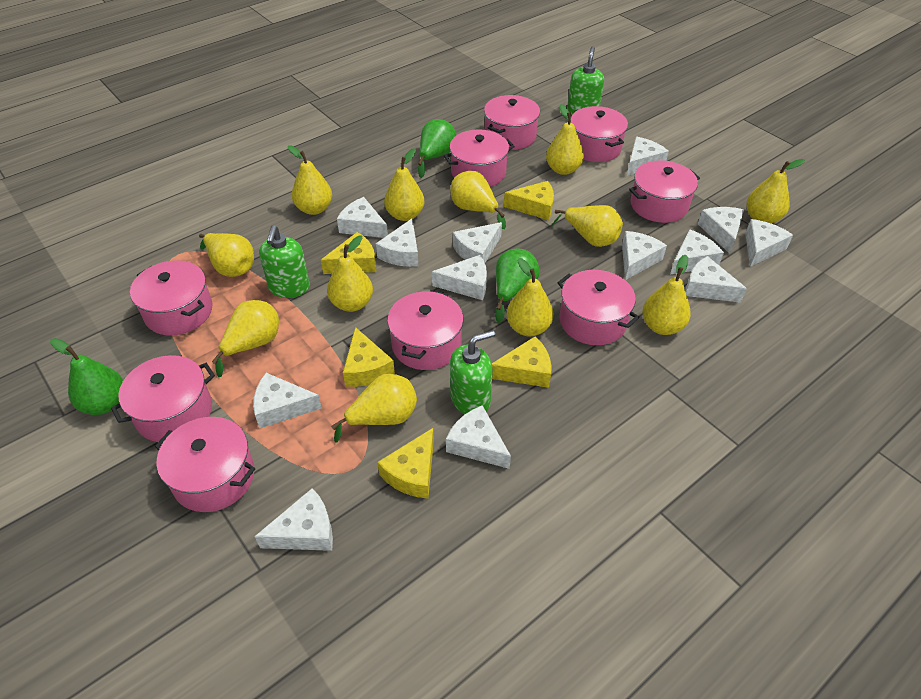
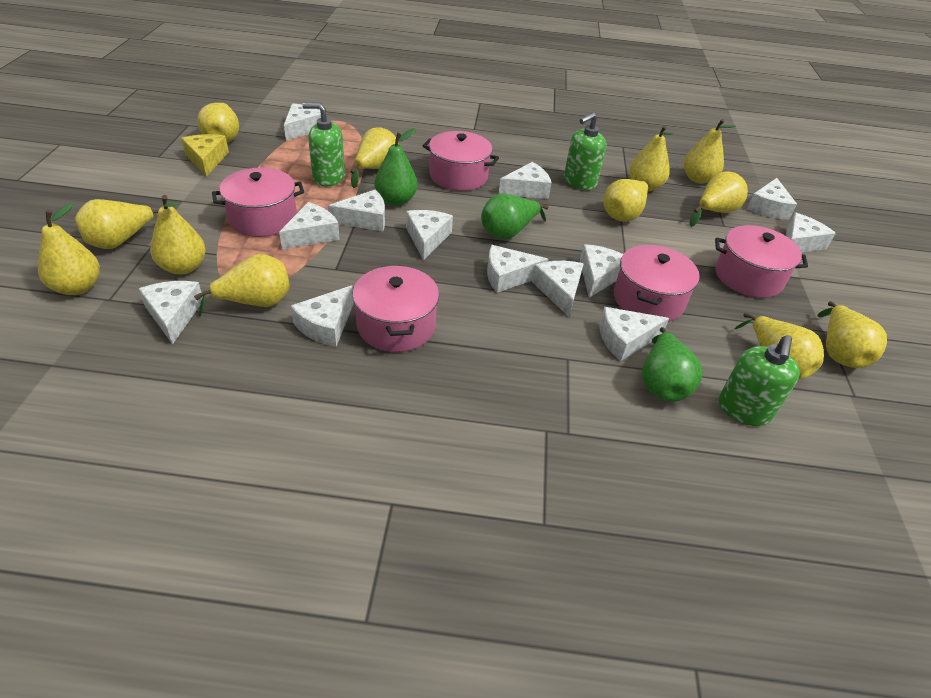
pink pot: 9 -> 5
yellow cheese: 5 -> 1

